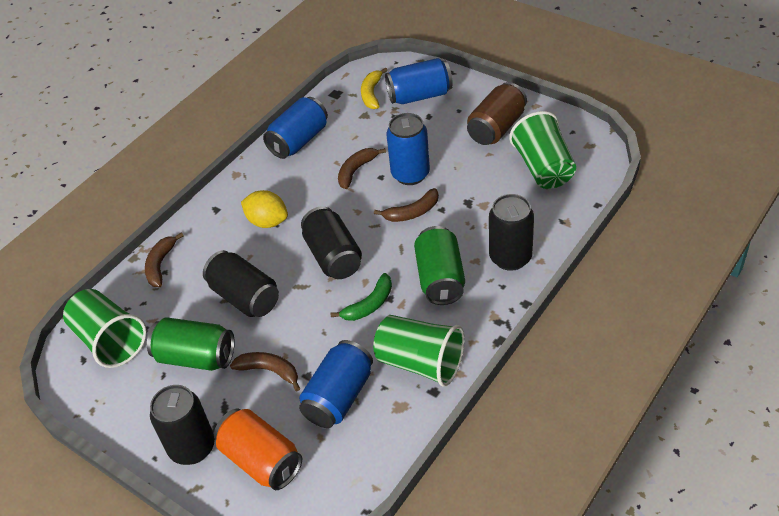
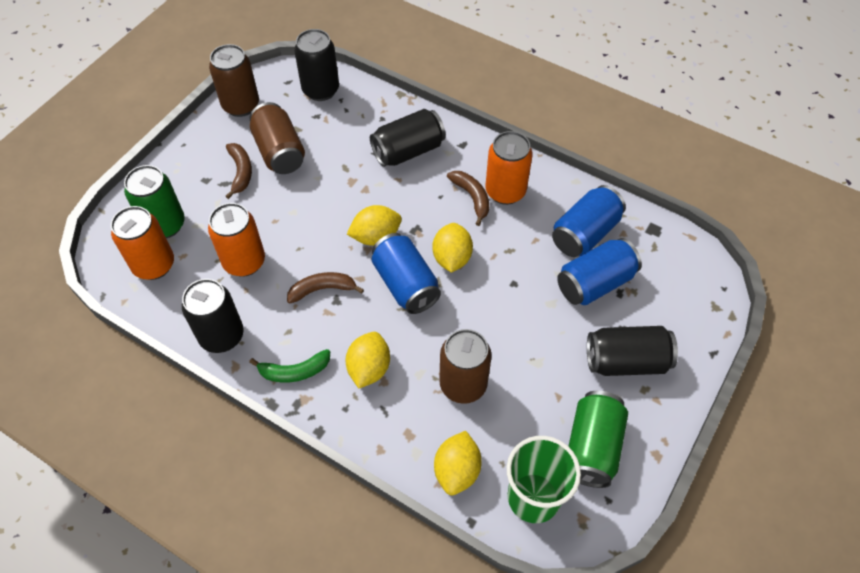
blue can: 4 -> 3
brown banana: 4 -> 3
brown can: 1 -> 3
green cup: 3 -> 1
orange can: 1 -> 3
yellow banana: 1 -> 0
yellow lemon: 1 -> 4

